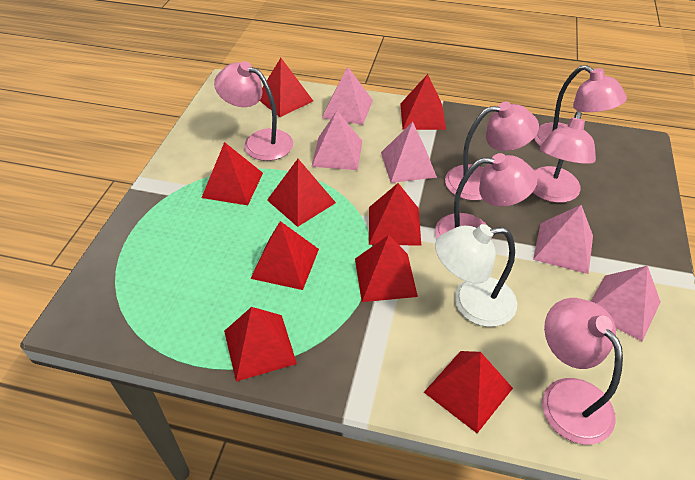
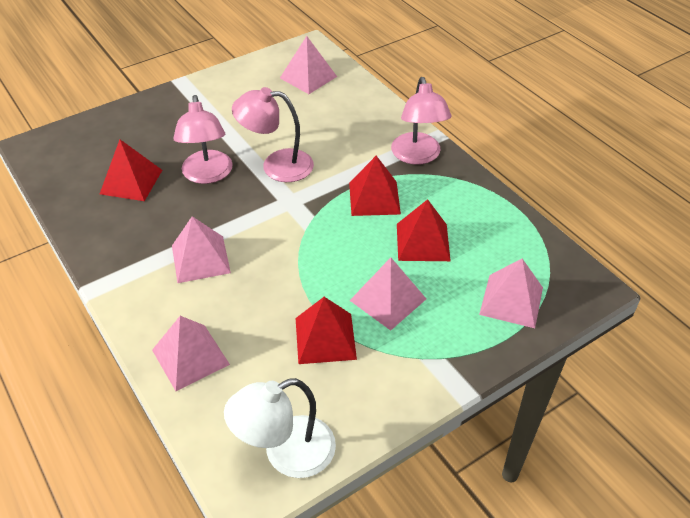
pink lamp: 6 -> 3
red pyramid: 9 -> 4

